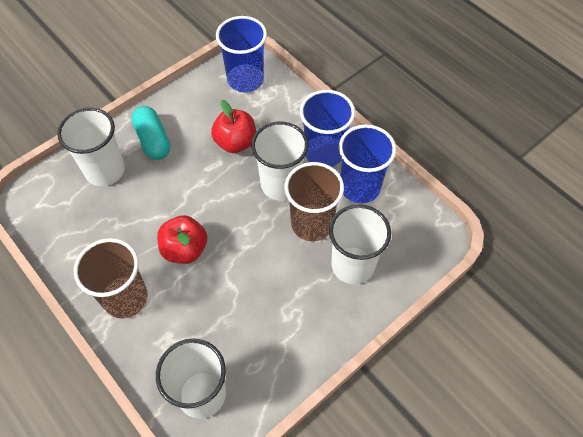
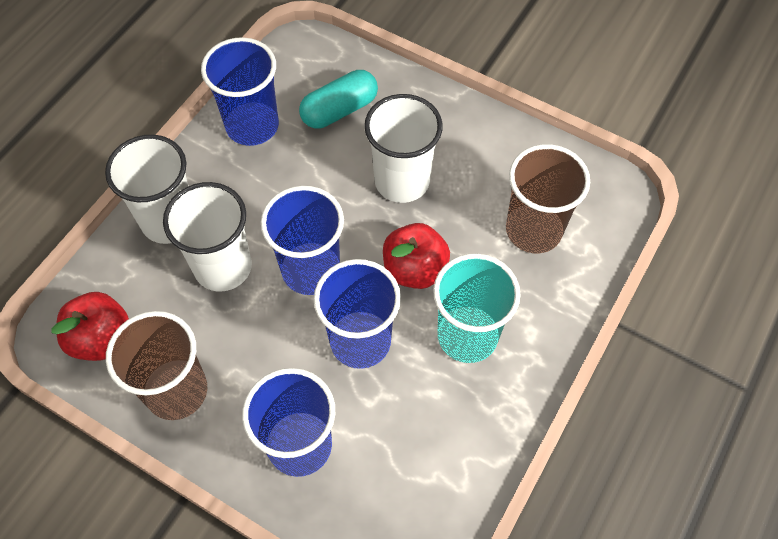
blue cup: 3 -> 4
turquoise cup: 0 -> 1
white cup: 4 -> 3

